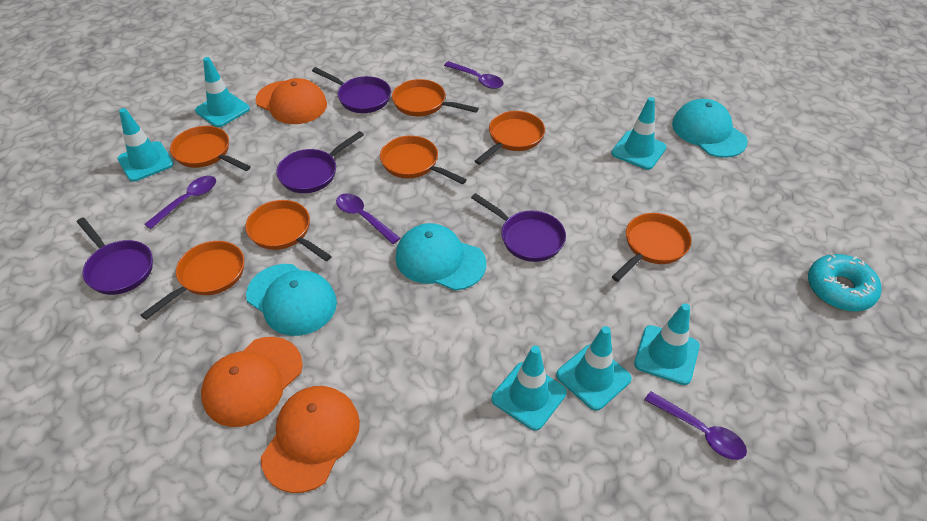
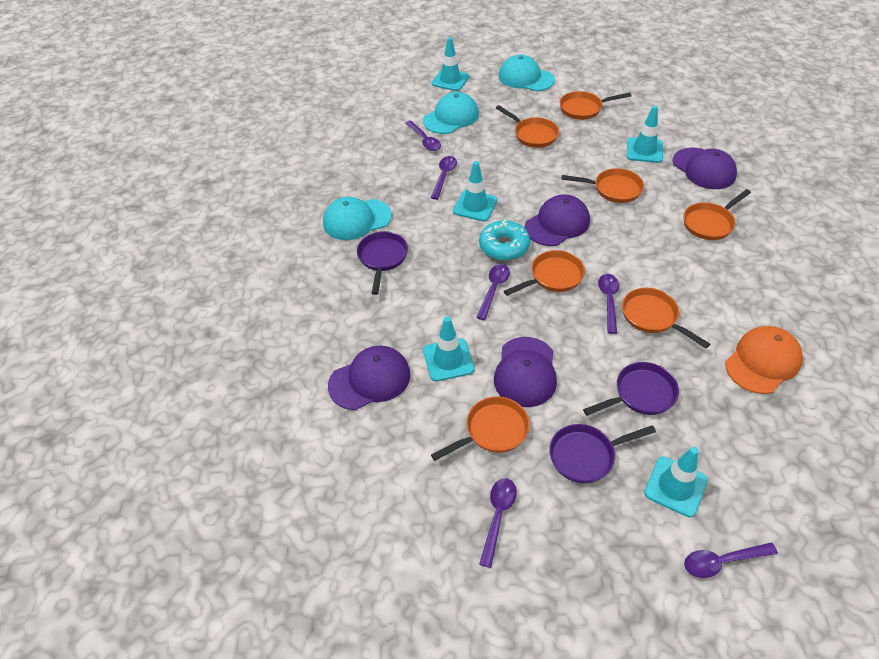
orange cap: 3 -> 1
purple cap: 0 -> 4
purple pan: 4 -> 3
purple spoon: 4 -> 6
turquoise traffic cone: 6 -> 5

